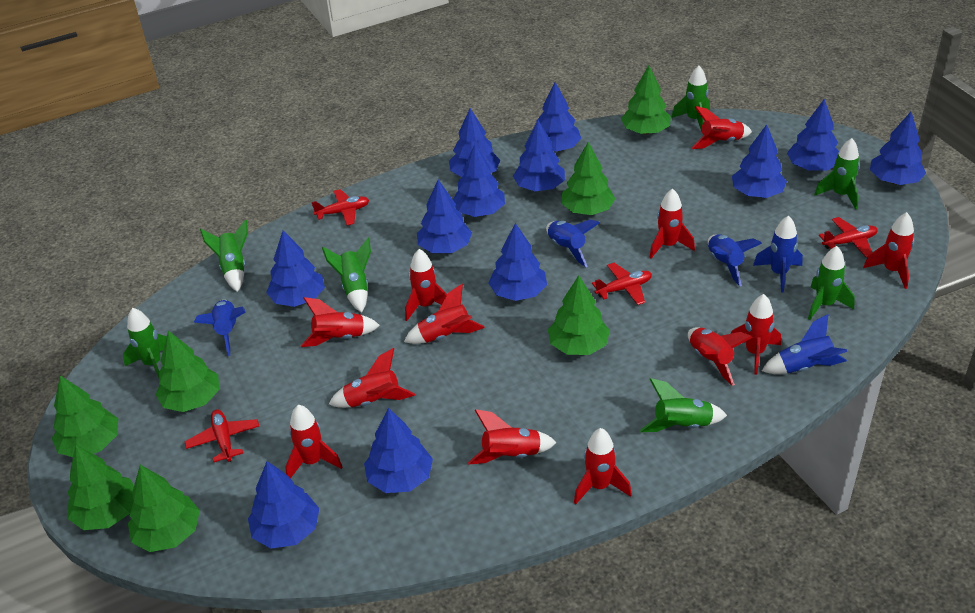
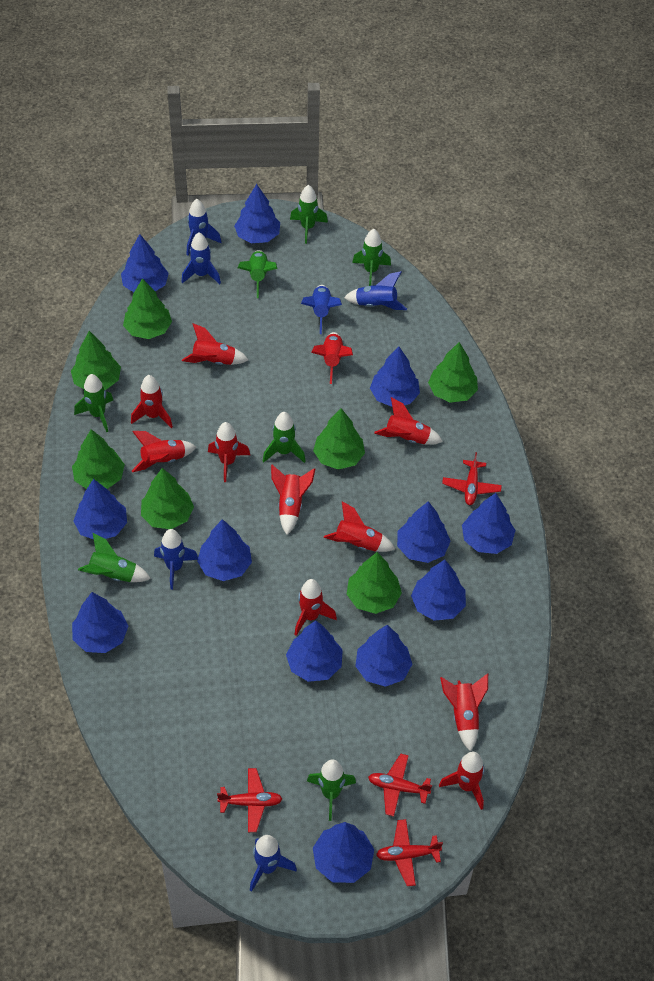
blue rocket: 5 -> 6
red rocket: 12 -> 11

